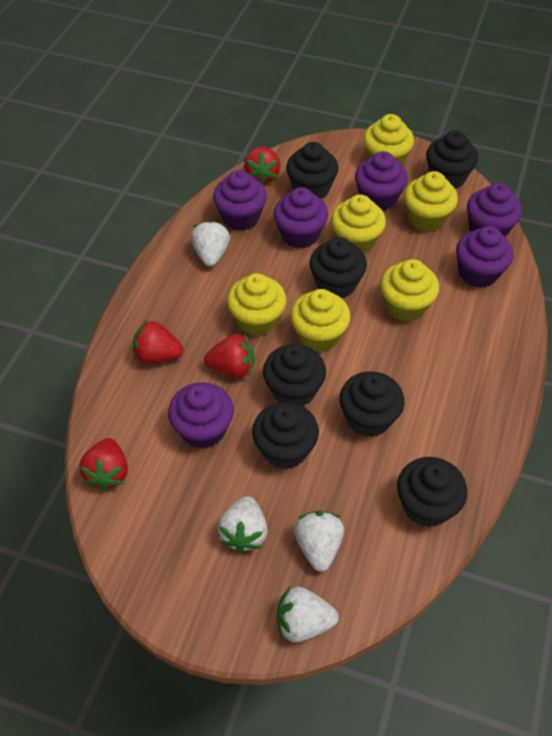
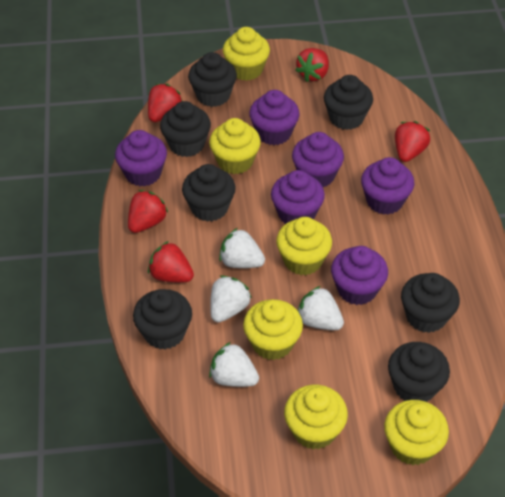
red strawberry: 4 -> 5

